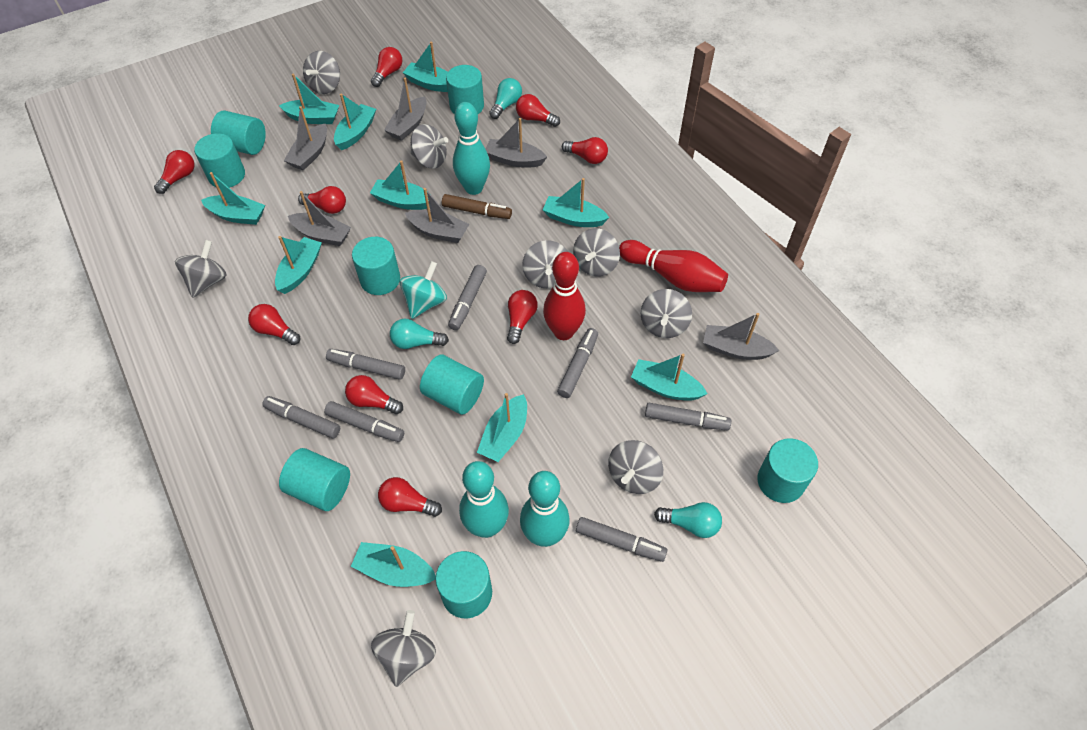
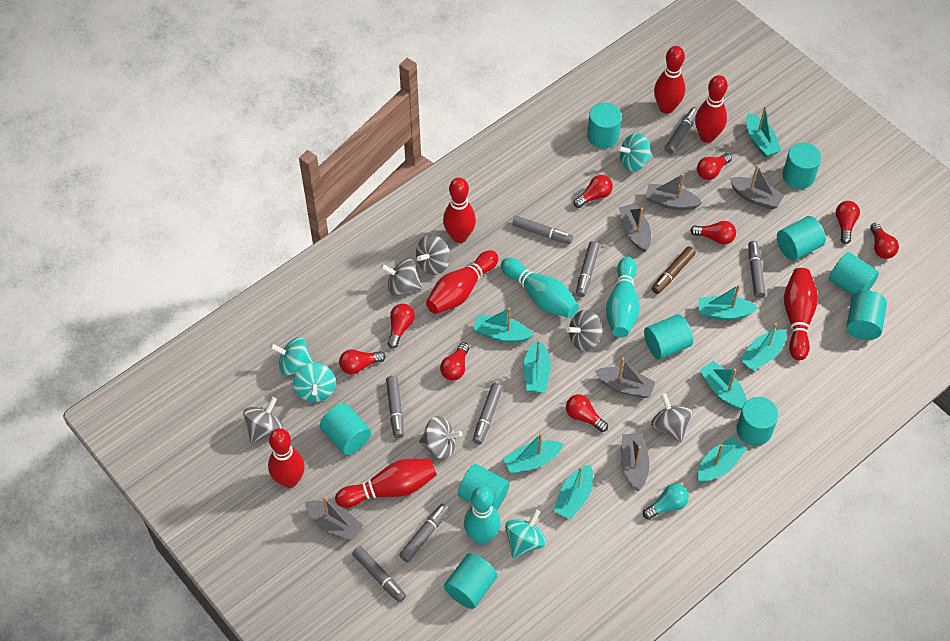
grey marker: 7 -> 8
grey spinning top: 8 -> 6
red bowling pin: 2 -> 7
turquoise boat: 10 -> 9
turquoise cylinder: 8 -> 10
turquoise light bulb: 3 -> 1
turquoise spinning top: 1 -> 4

